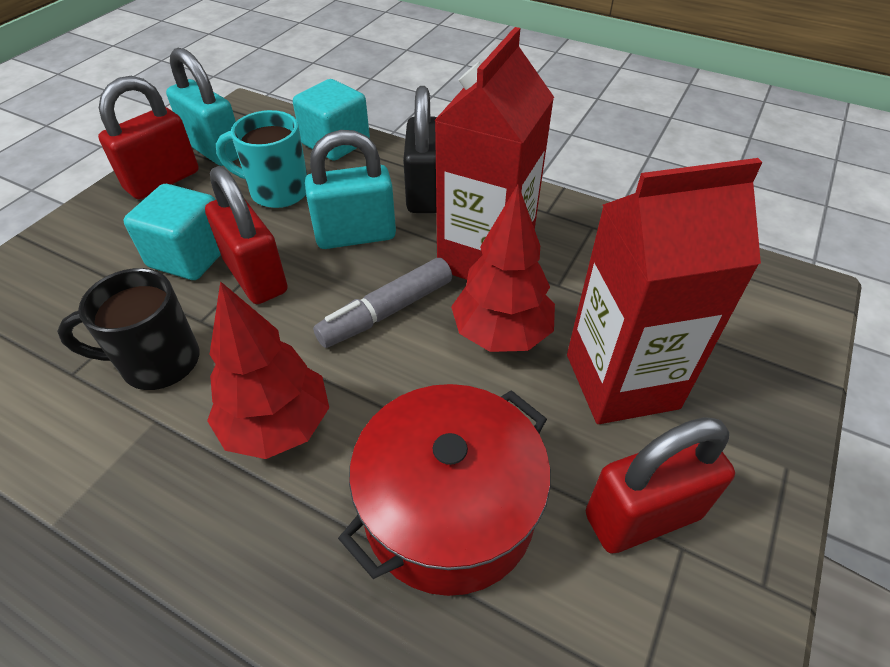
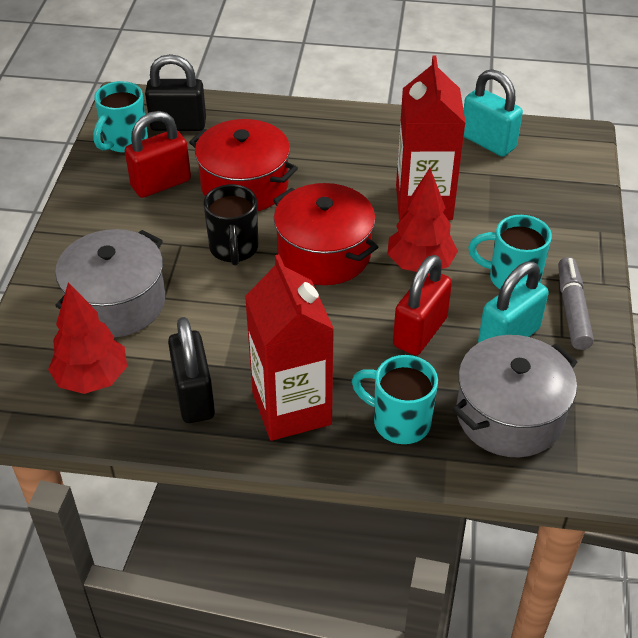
black padlock: 1 -> 2
grey pot: 0 -> 2
red padlock: 3 -> 2
red pot: 1 -> 2
turquoise cube: 2 -> 0
turquoise mug: 1 -> 3

